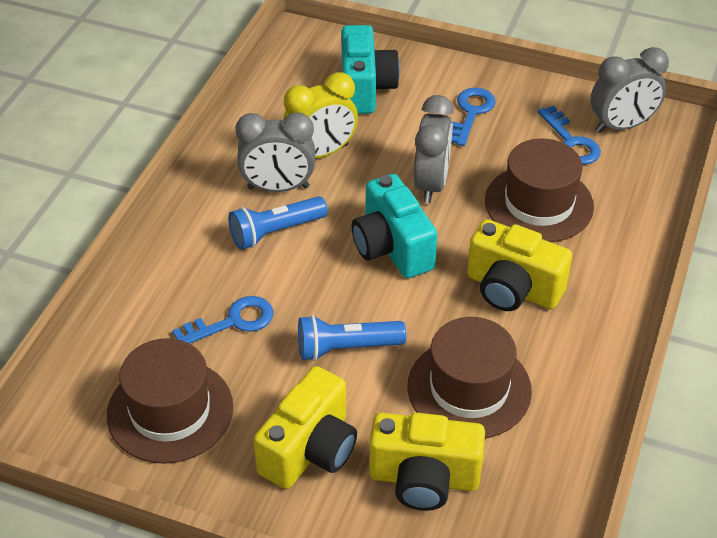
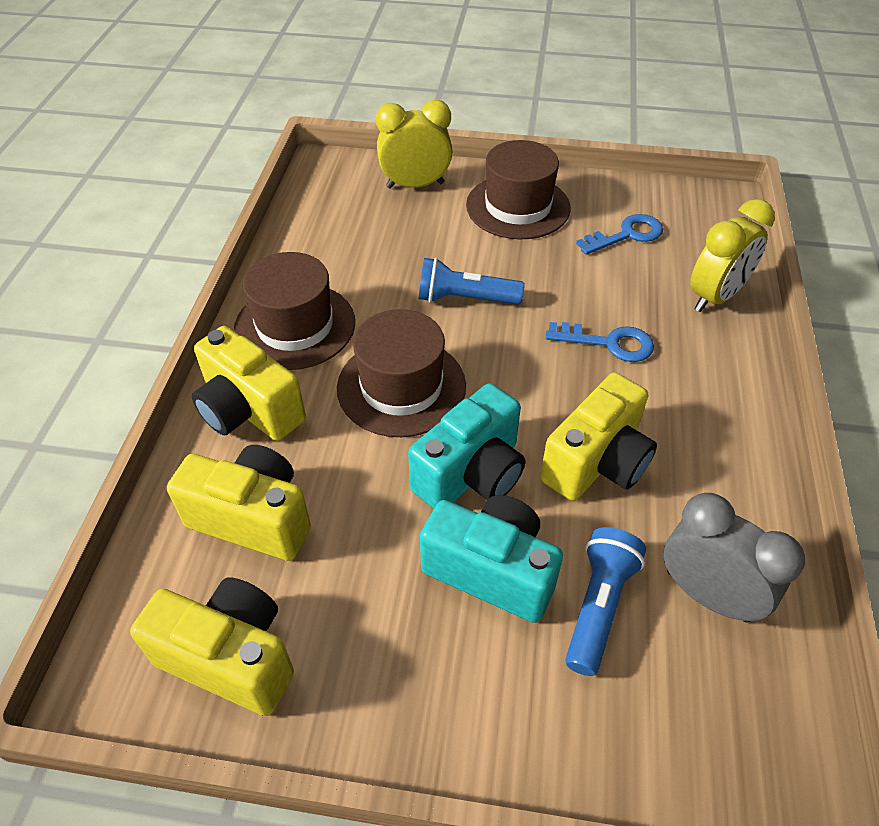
blue key: 3 -> 2
grey clock: 3 -> 1
yellow camera: 3 -> 4
yellow clock: 1 -> 2

